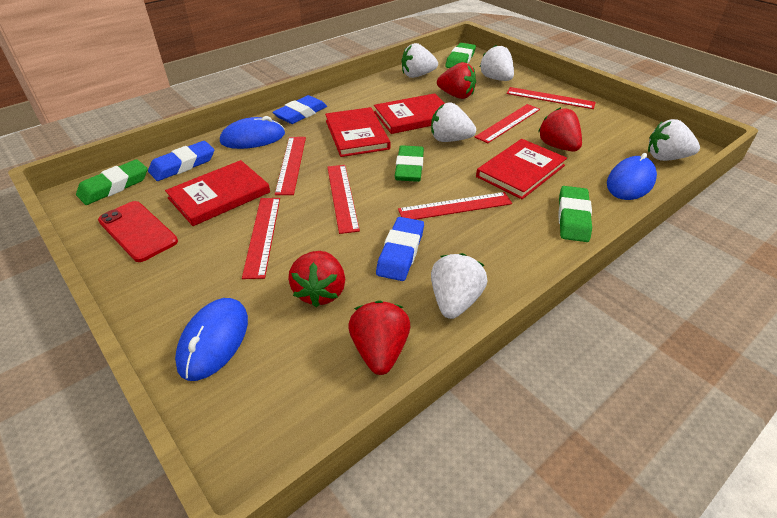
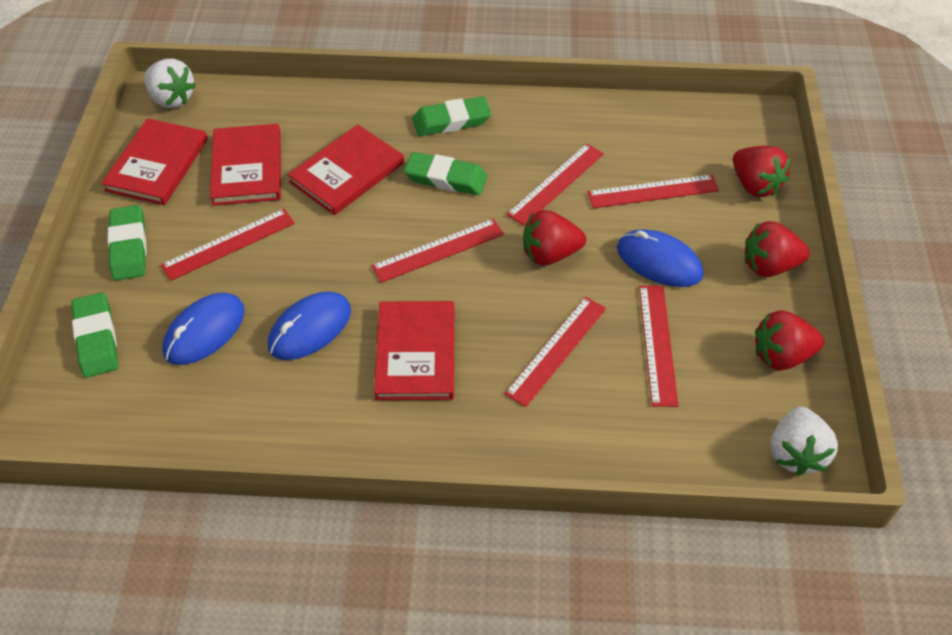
blue eraser: 3 -> 0
red phone: 1 -> 0
white strawberry: 5 -> 2

